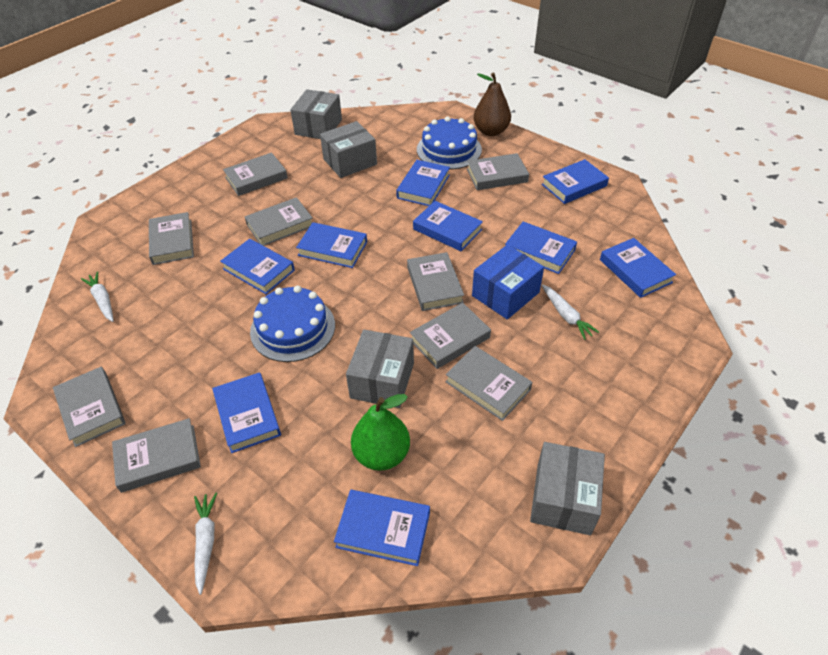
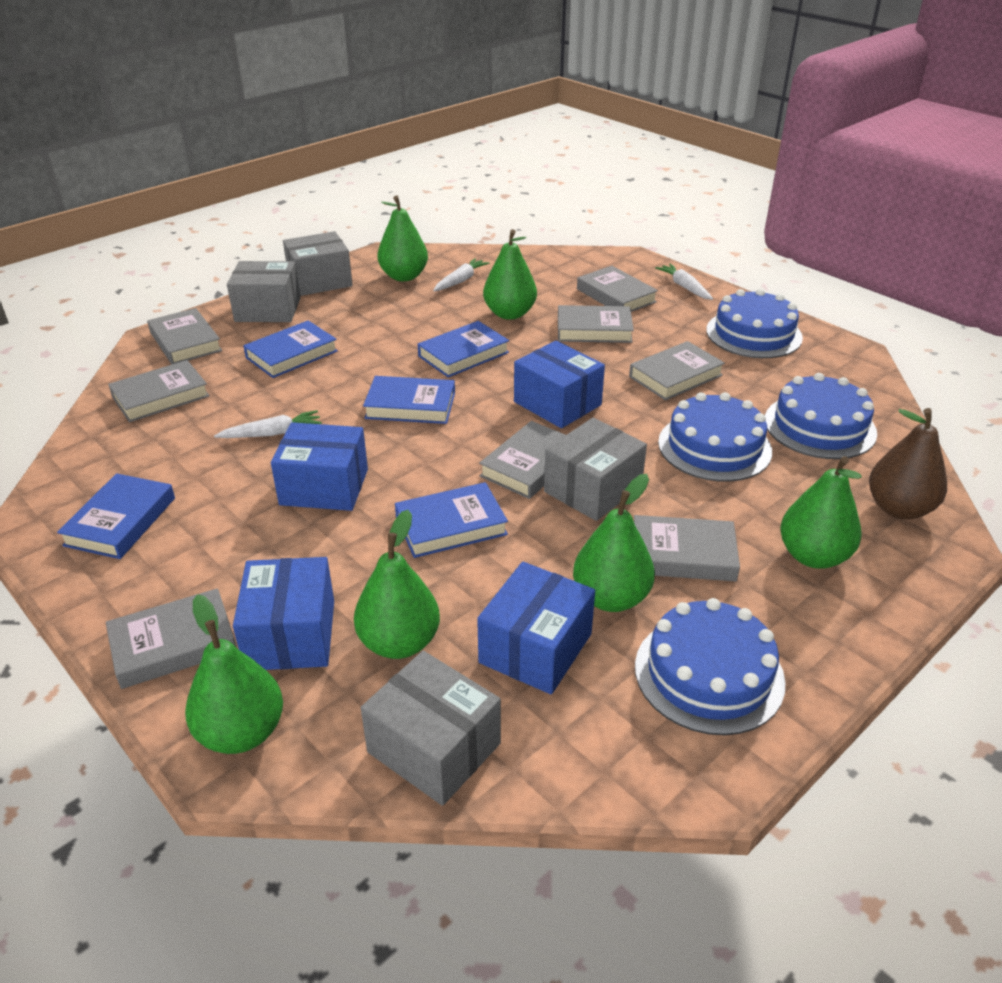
blue book: 9 -> 5
blue box: 1 -> 4
blue cake: 2 -> 4
green pear: 1 -> 6
grey book: 9 -> 8

